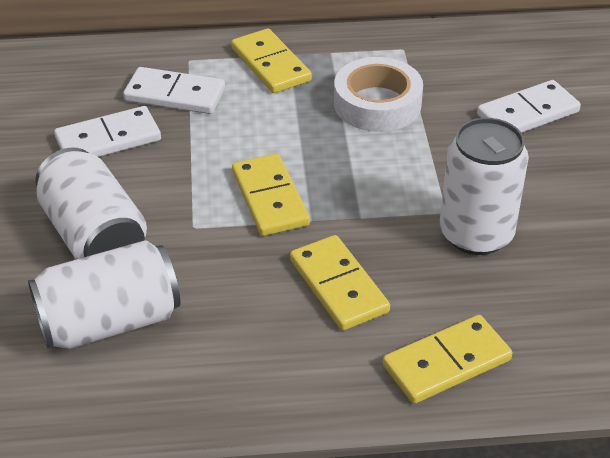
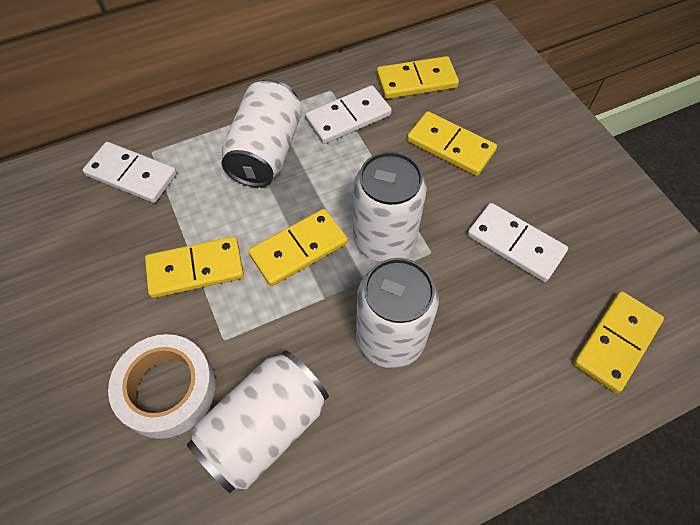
white can: 3 -> 4
yellow domino: 4 -> 5

